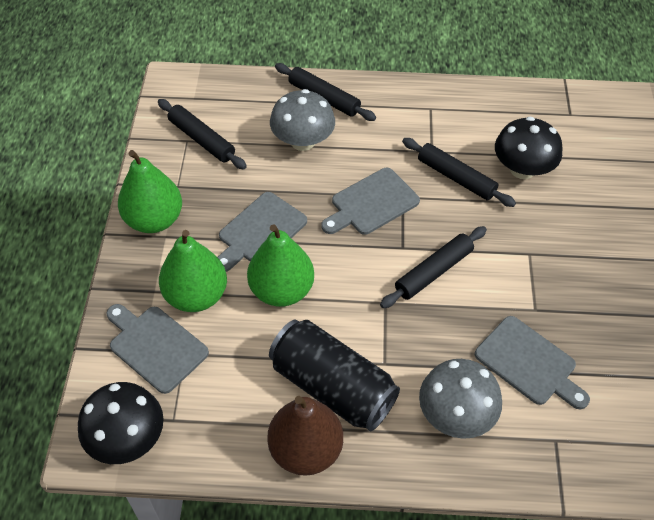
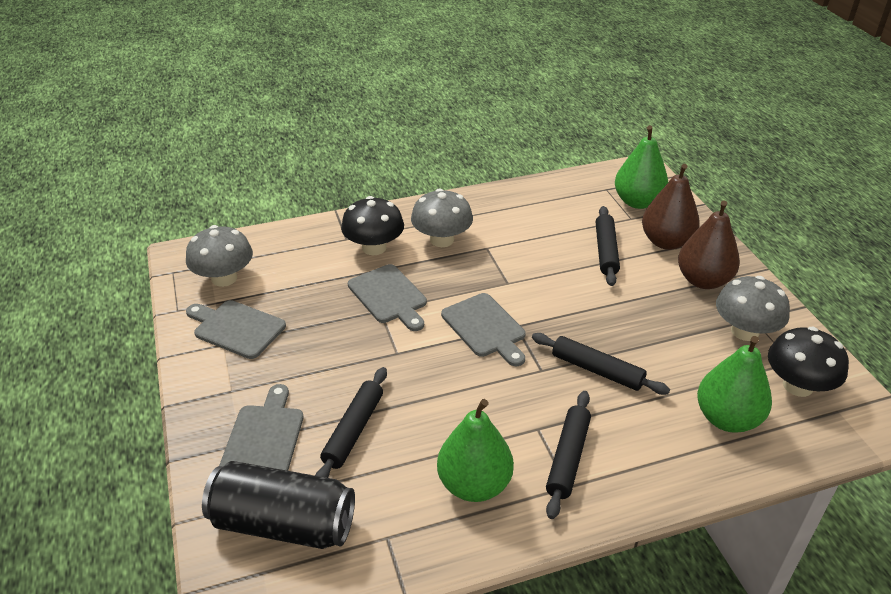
brown pear: 1 -> 2
grey mushroom: 2 -> 3

